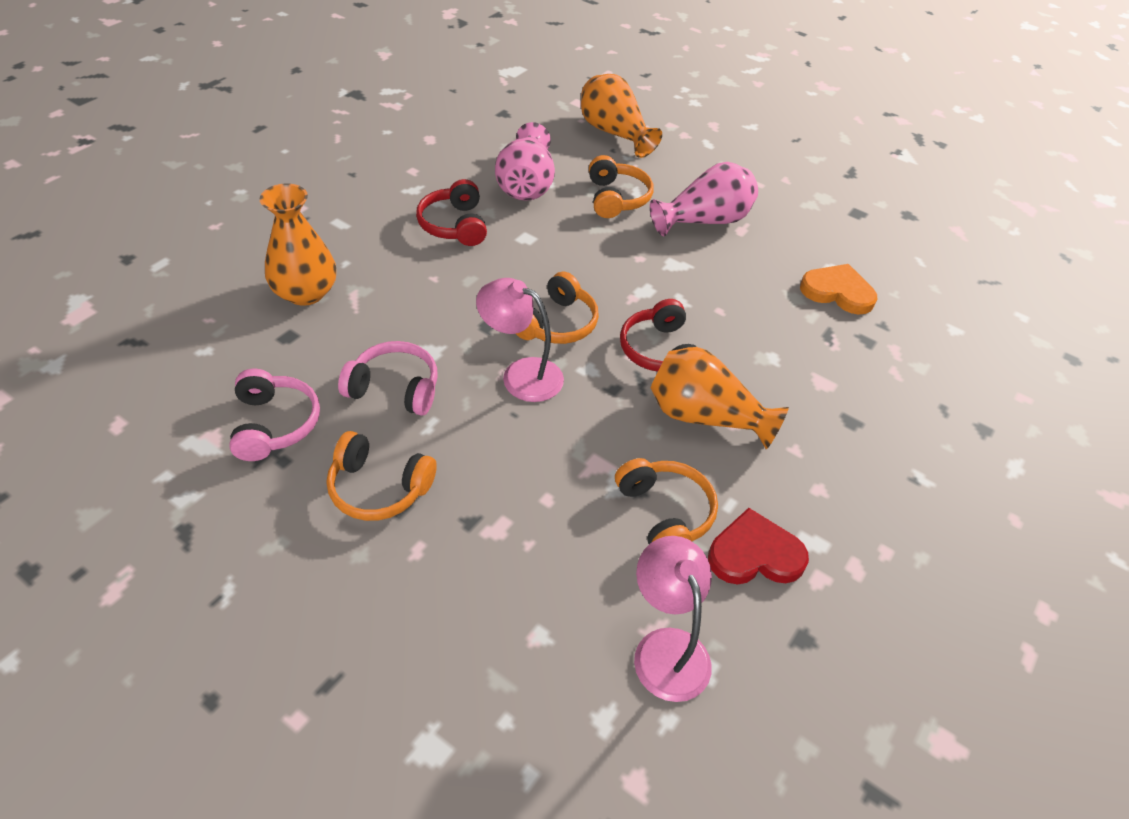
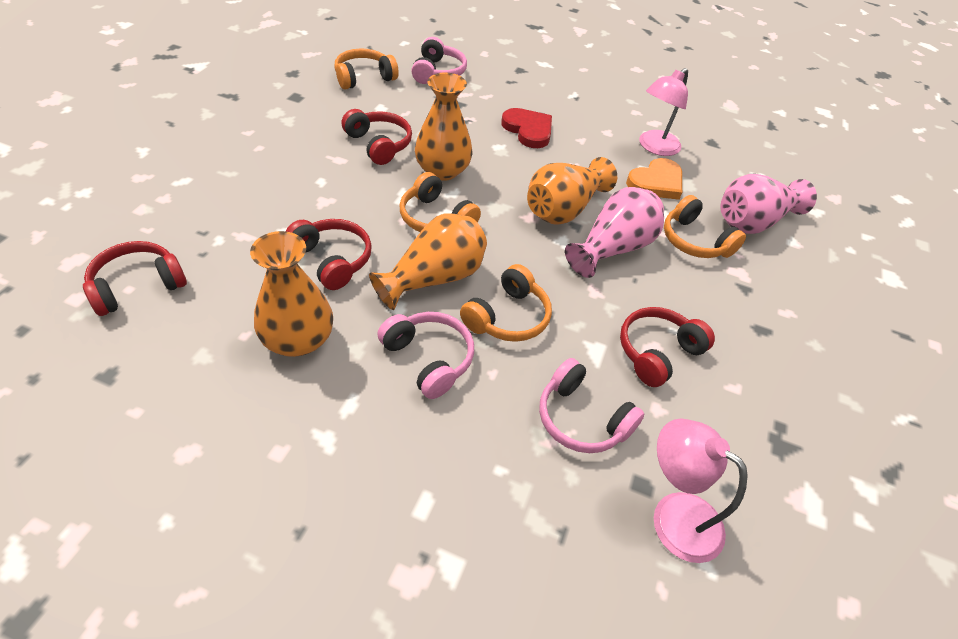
orange vase: 3 -> 4
pink headphones: 2 -> 3
red headphones: 2 -> 4

